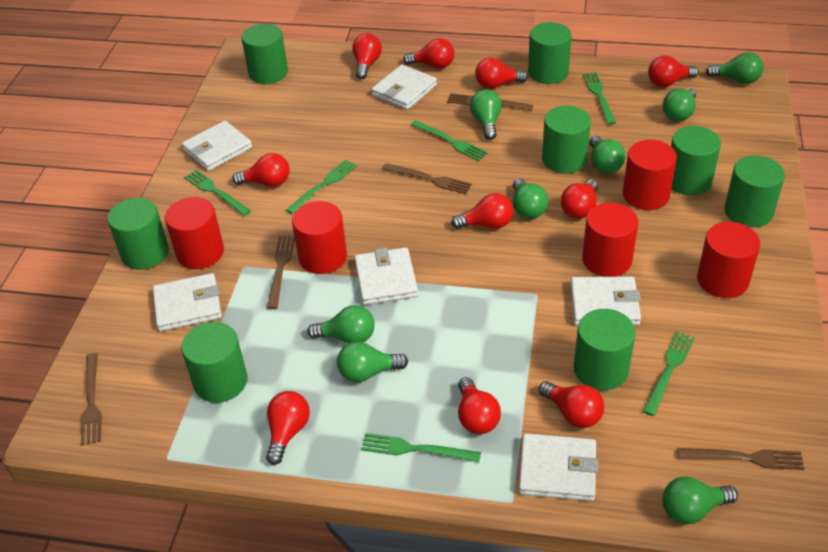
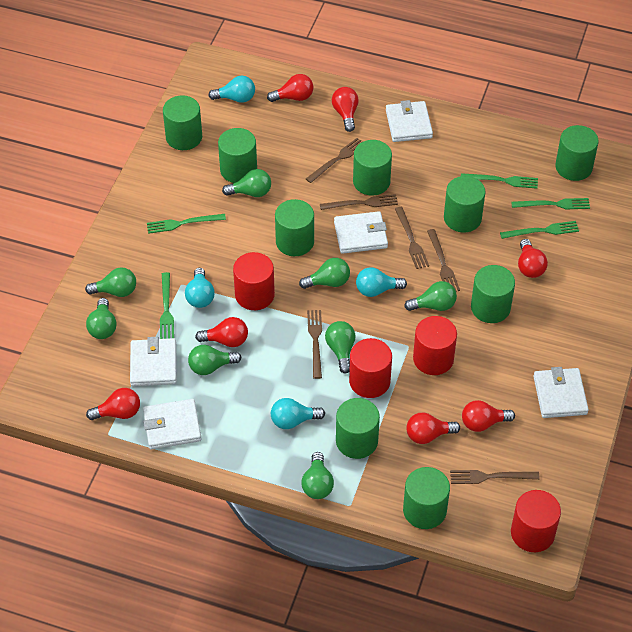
brown fork: 5 -> 6
green cylinder: 8 -> 9
green fork: 6 -> 5
red cylinder: 5 -> 4
red light bulb: 10 -> 7
turquoise light bulb: 0 -> 4
white wallet: 6 -> 5

